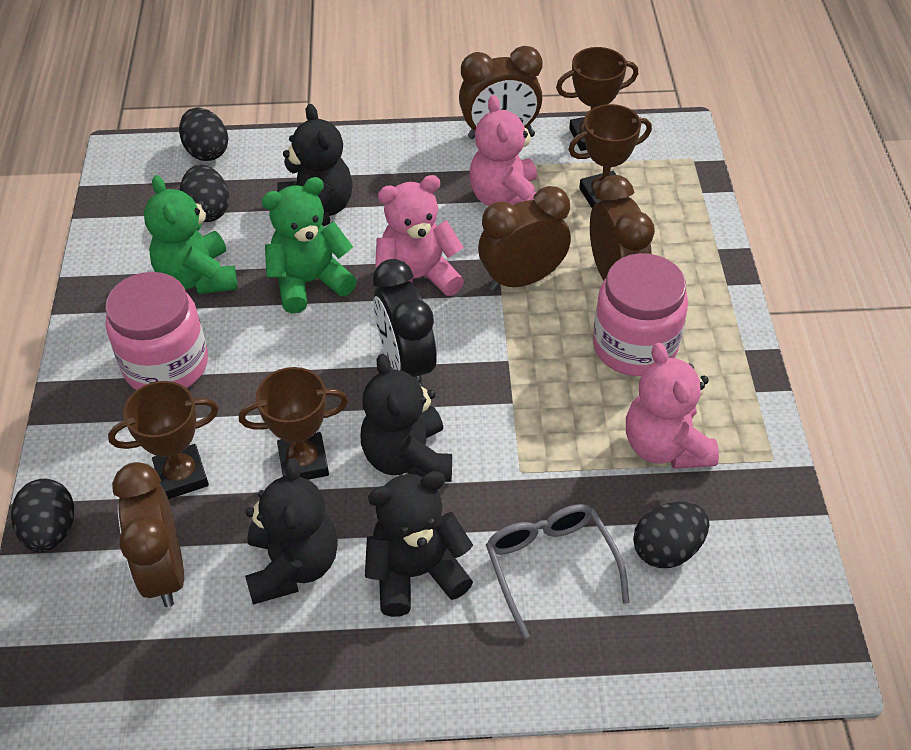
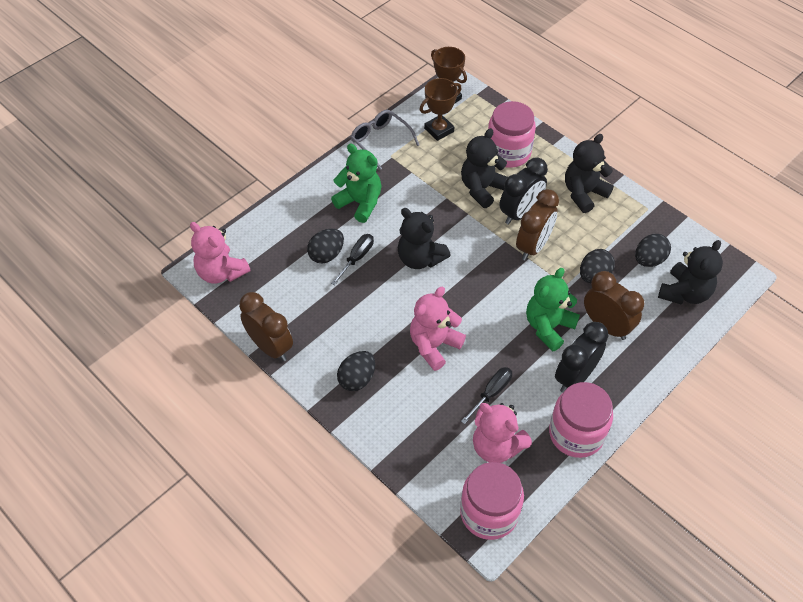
black clock: 1 -> 2
black screwdriver: 0 -> 2
brown clock: 4 -> 3
brown trophy: 4 -> 2
pink jar: 2 -> 3

